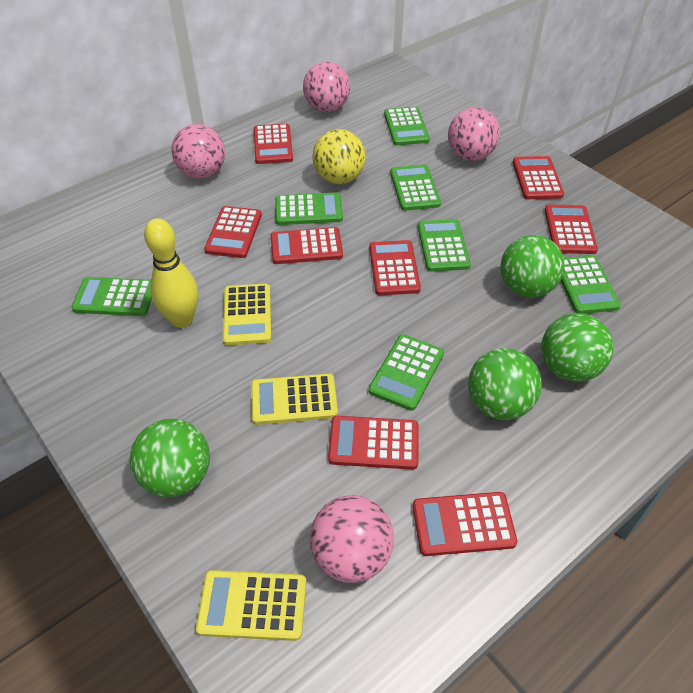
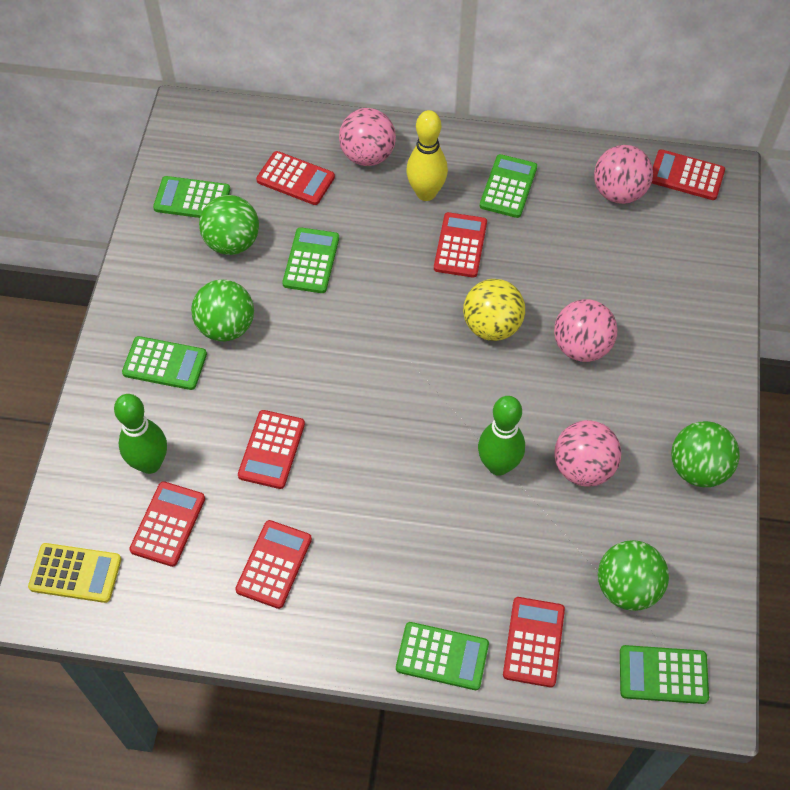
green bowling pin: 0 -> 2
green calculator: 7 -> 6
red calculator: 8 -> 7
yellow calculator: 3 -> 1

